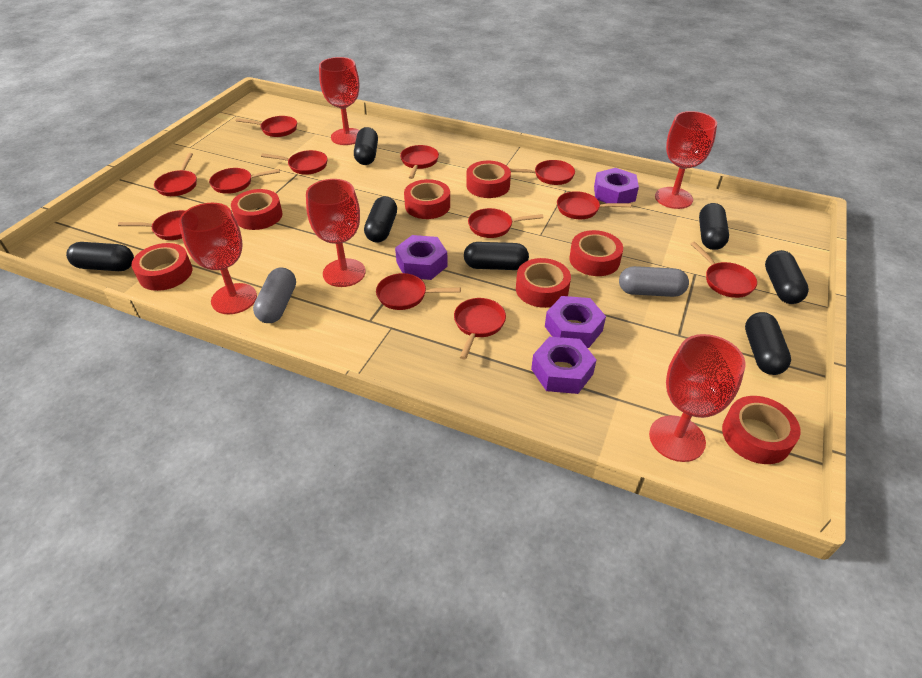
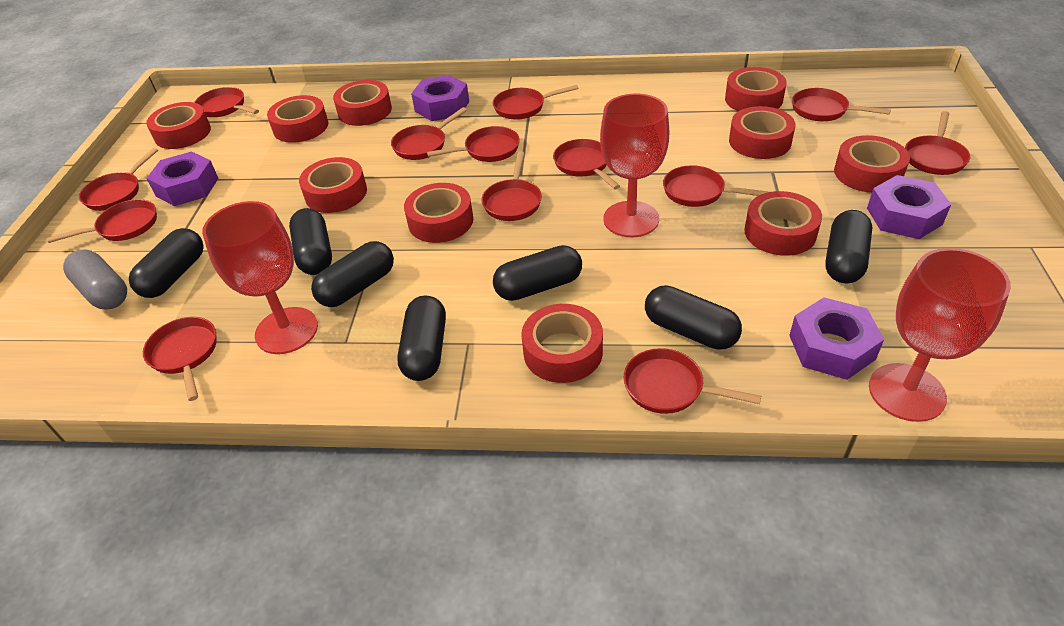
grey capsule: 2 -> 1
red goblet: 5 -> 3
red pan: 12 -> 13
red tape: 7 -> 10

